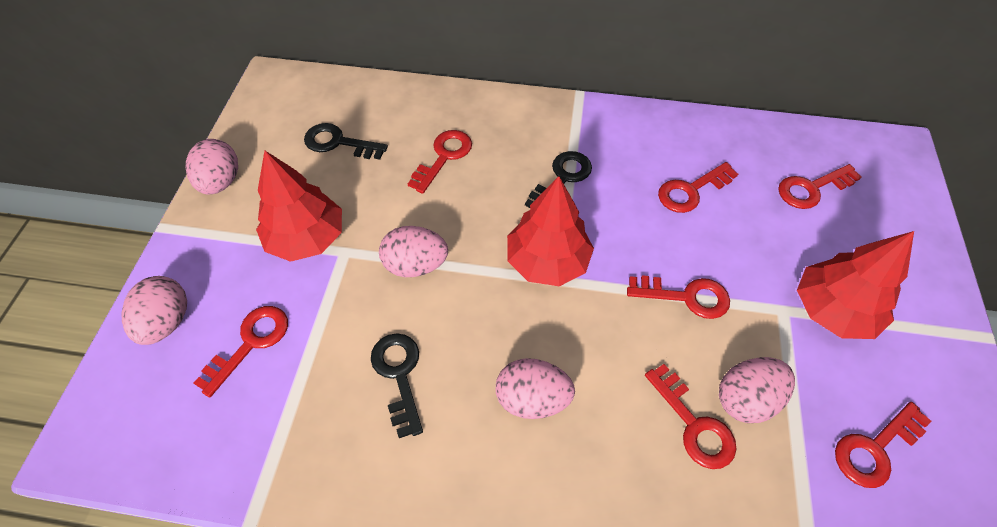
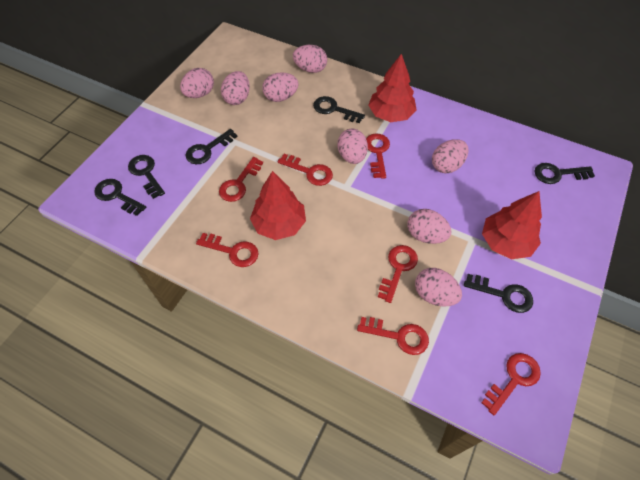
black key: 3 -> 6
pink egg: 5 -> 8

